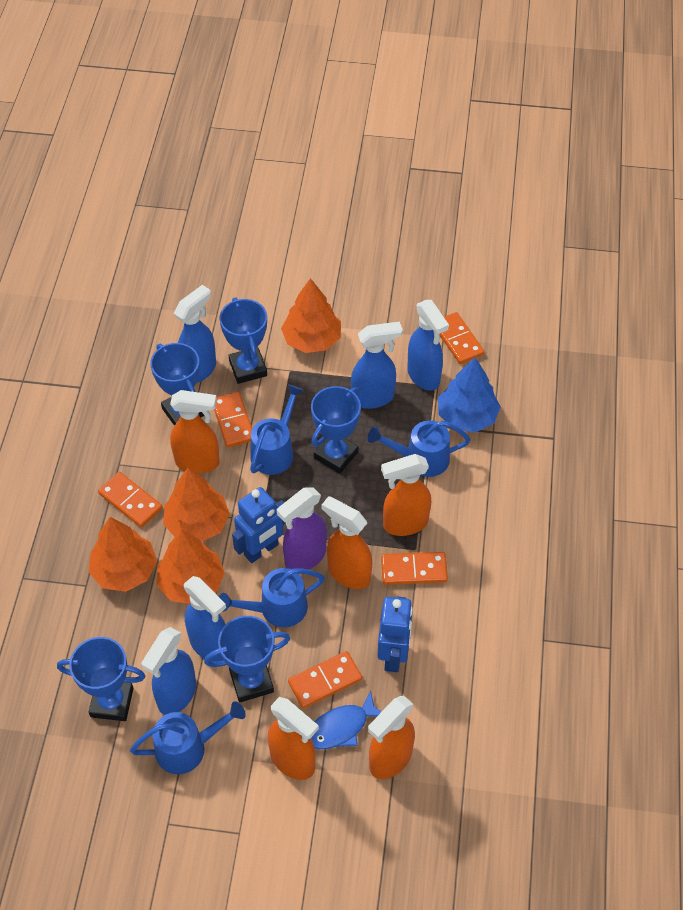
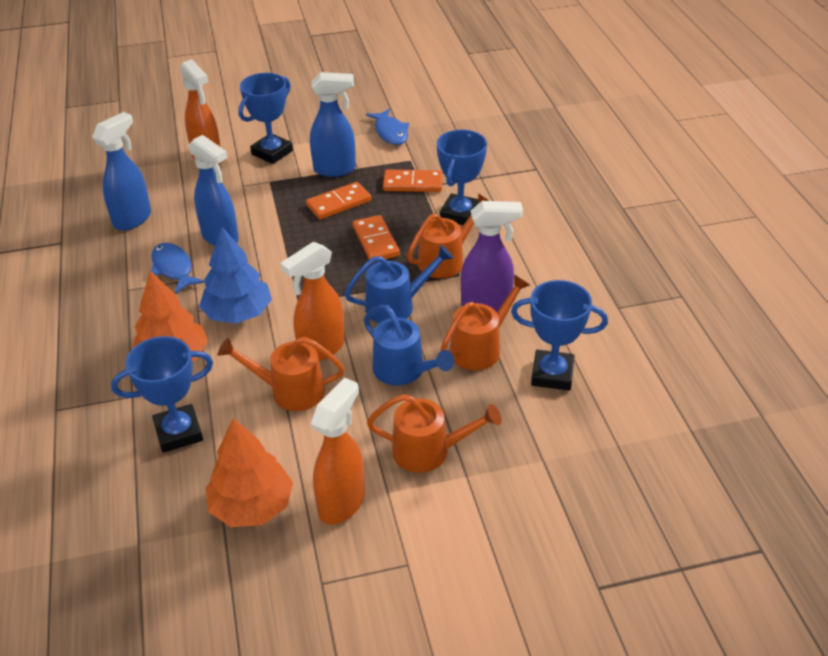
blue fish: 1 -> 2
blue robot: 2 -> 0
blue spray bottle: 5 -> 3
blue trophy: 5 -> 4
blue watering can: 4 -> 2
orange domino: 5 -> 3
orange spray bottle: 5 -> 3
orange tree: 4 -> 2
orange watering can: 0 -> 4

